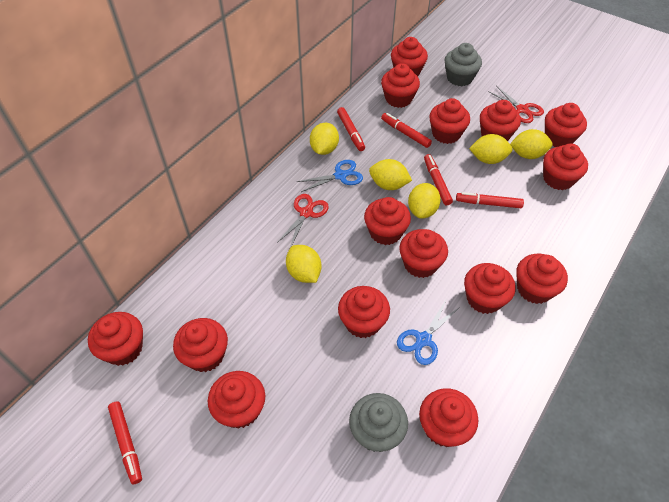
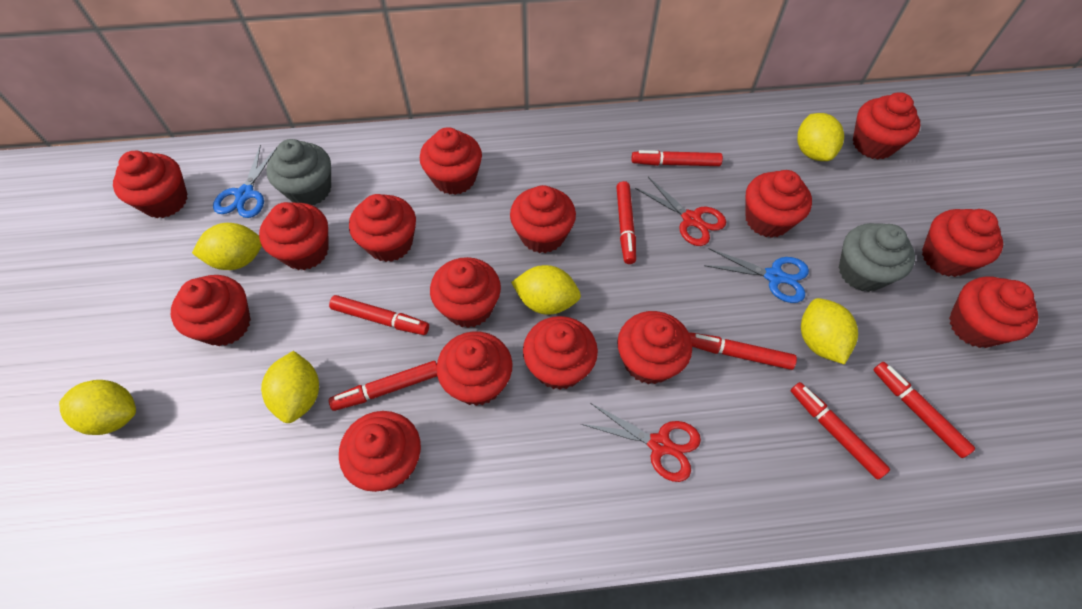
red marker: 5 -> 7

